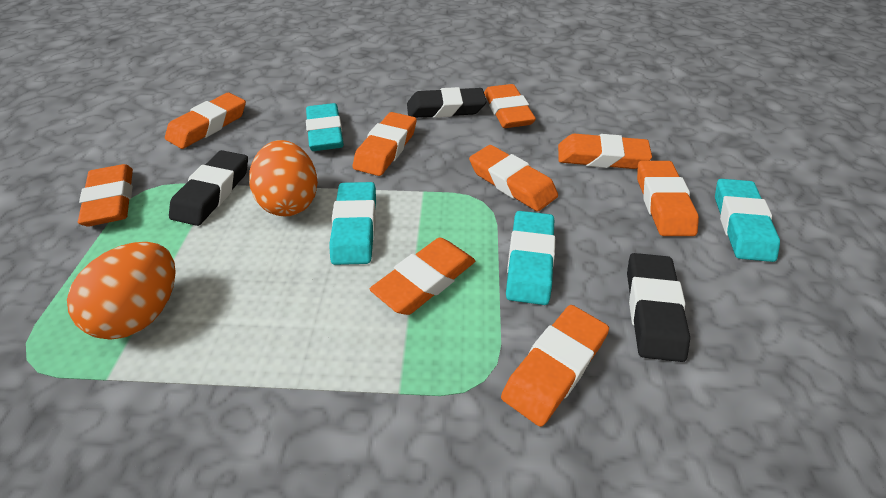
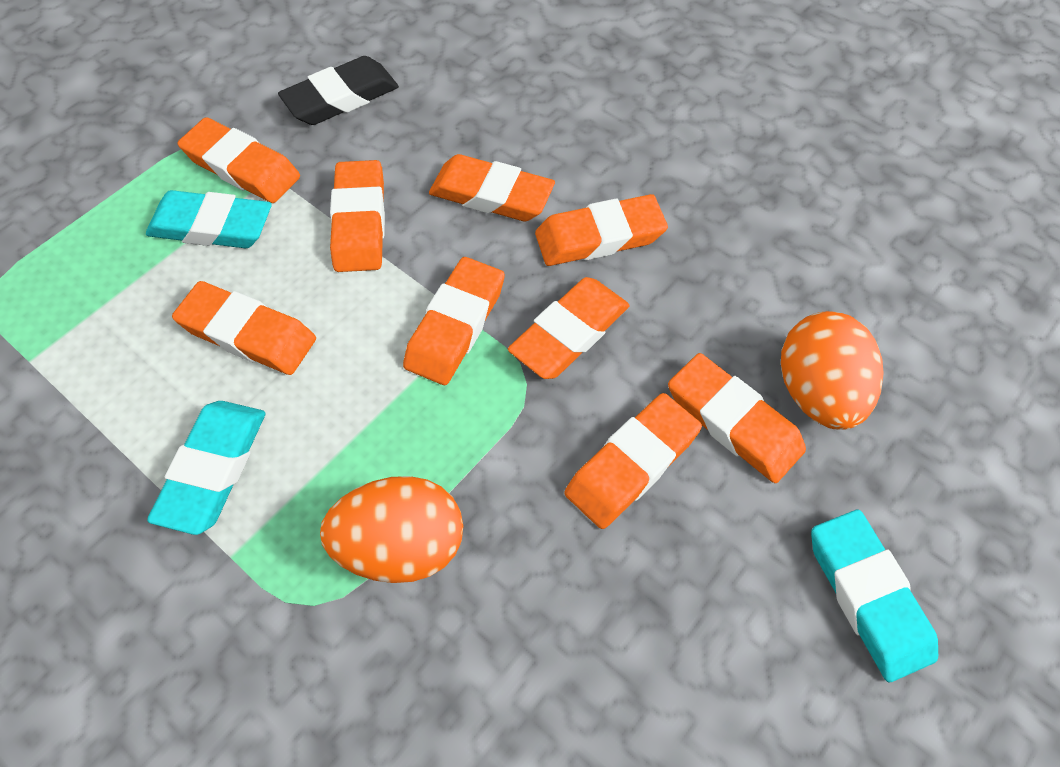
black eraser: 3 -> 1
turquoise eraser: 4 -> 3

